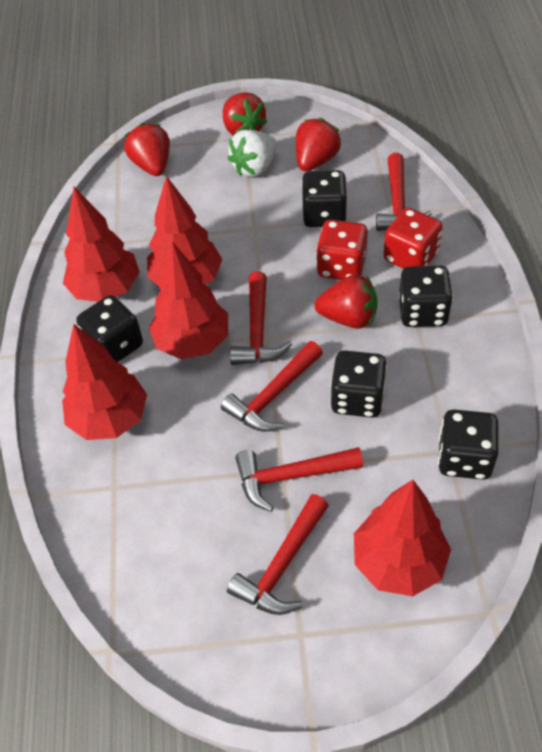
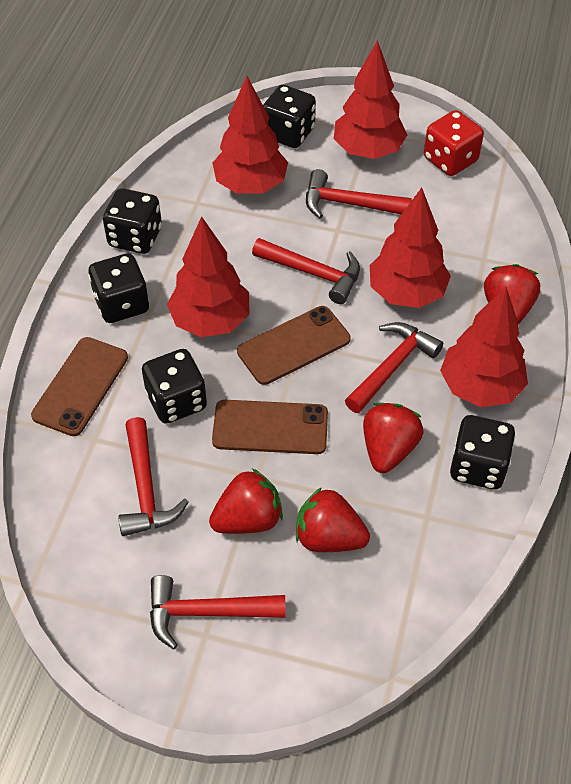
brown phone: 0 -> 3
red dice: 2 -> 1
white strawberry: 1 -> 0

